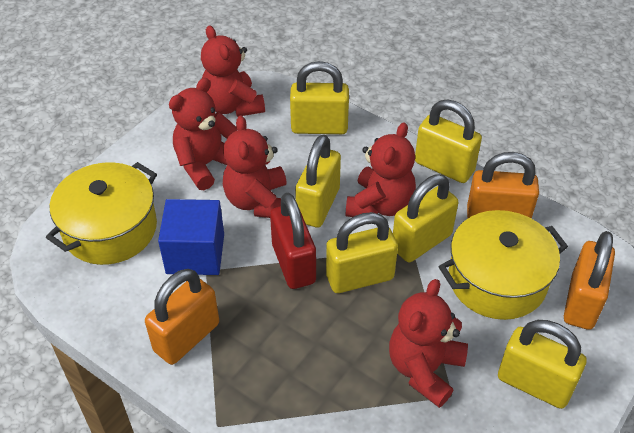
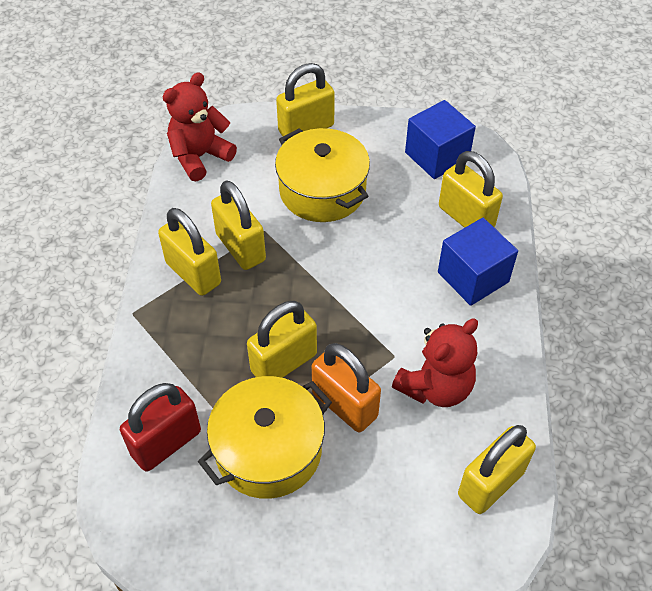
blue cube: 1 -> 2
orange padlock: 3 -> 1
red teddy bear: 5 -> 2

